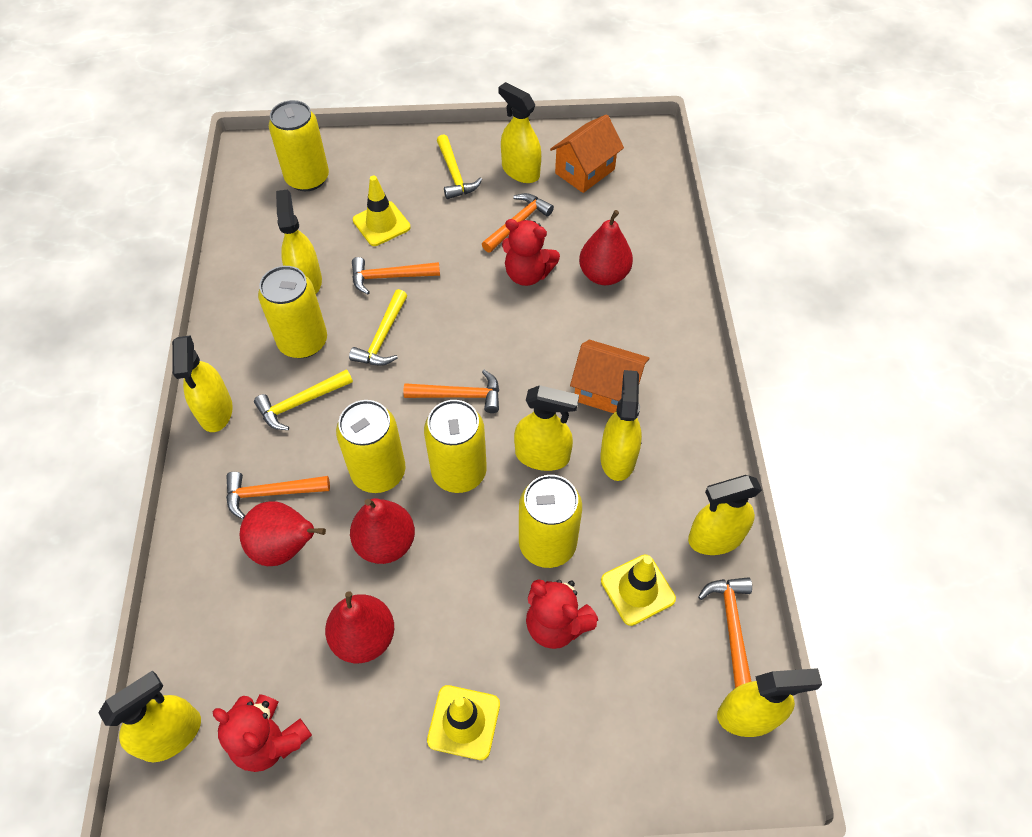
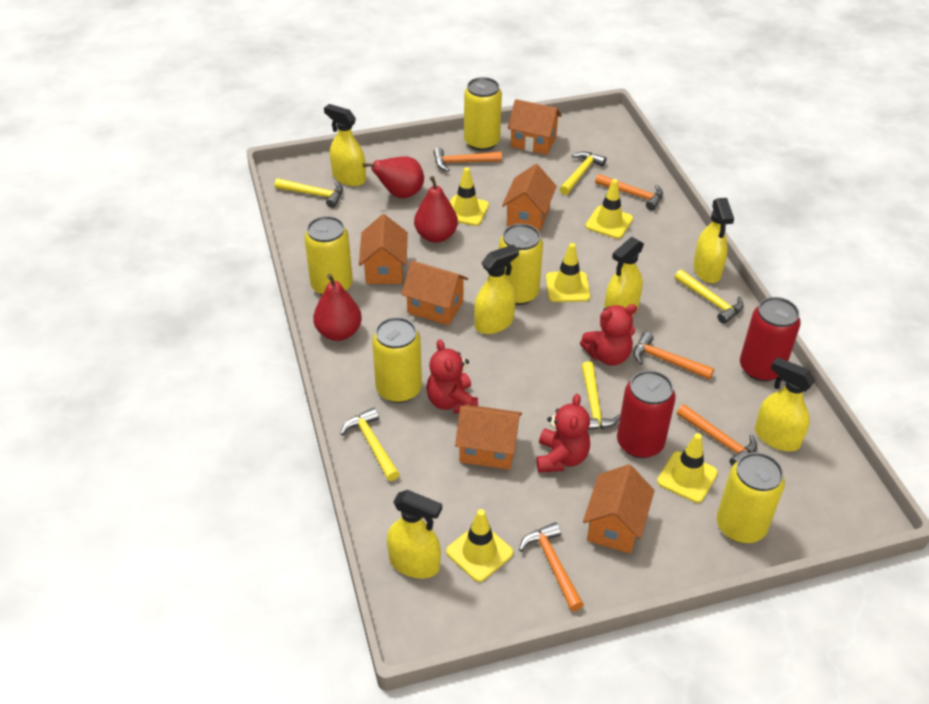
orange house: 2 -> 6
red can: 0 -> 2
red pear: 4 -> 3
yellow hammer: 3 -> 5
yellow spray bottle: 8 -> 6
yellow traffic cone: 3 -> 5

